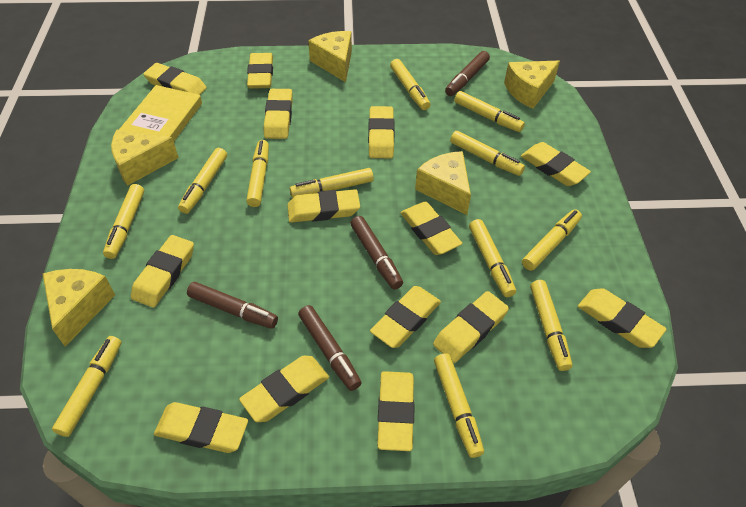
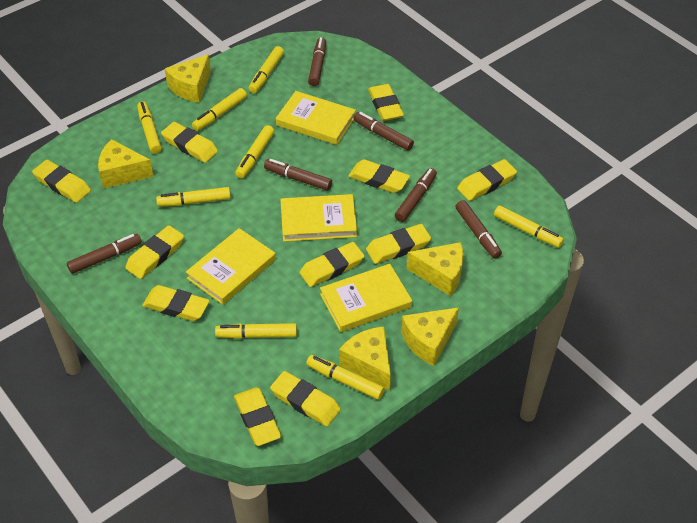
brown marker: 4 -> 6
yellow book: 1 -> 4
yellow eraser: 14 -> 11
yellow marker: 12 -> 8

